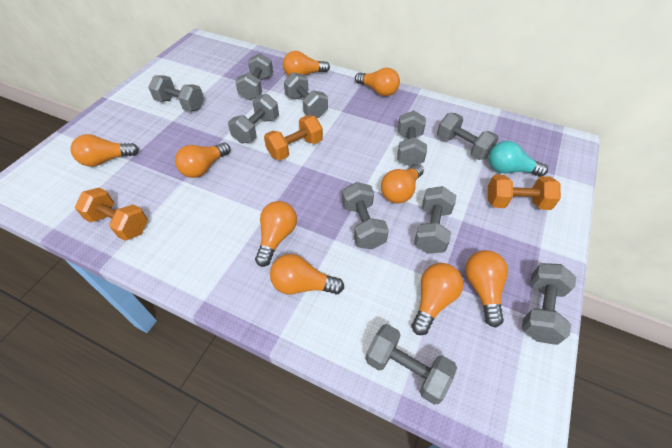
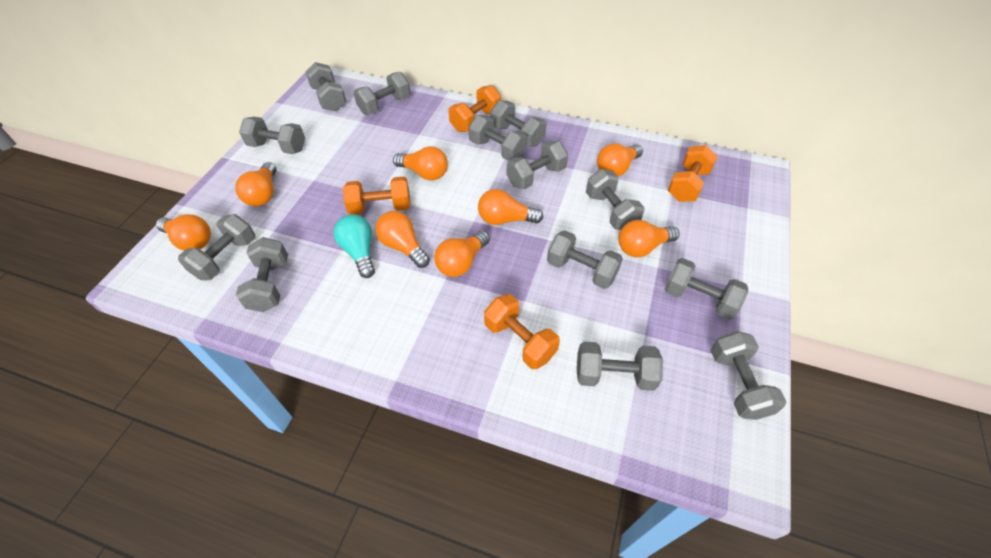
grey dumbbell: 10 -> 13
orange dumbbell: 3 -> 4
orange light bulb: 9 -> 8

